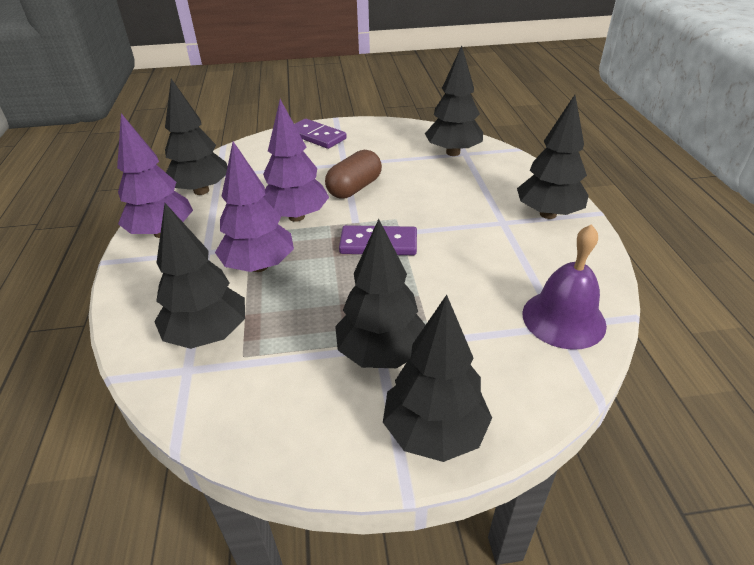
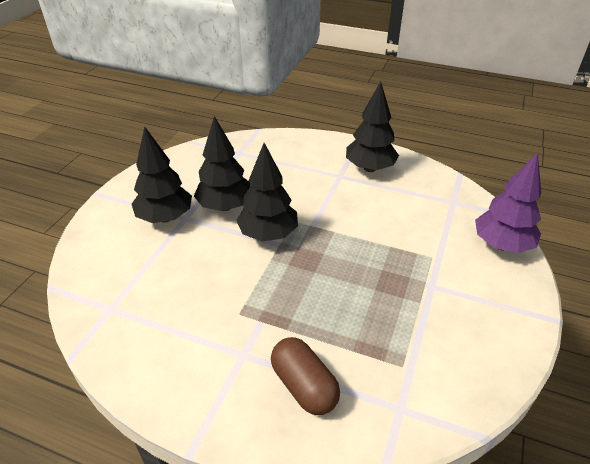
black tree: 6 -> 4
purple bell: 1 -> 0
purple domino: 2 -> 0
purple tree: 3 -> 1

